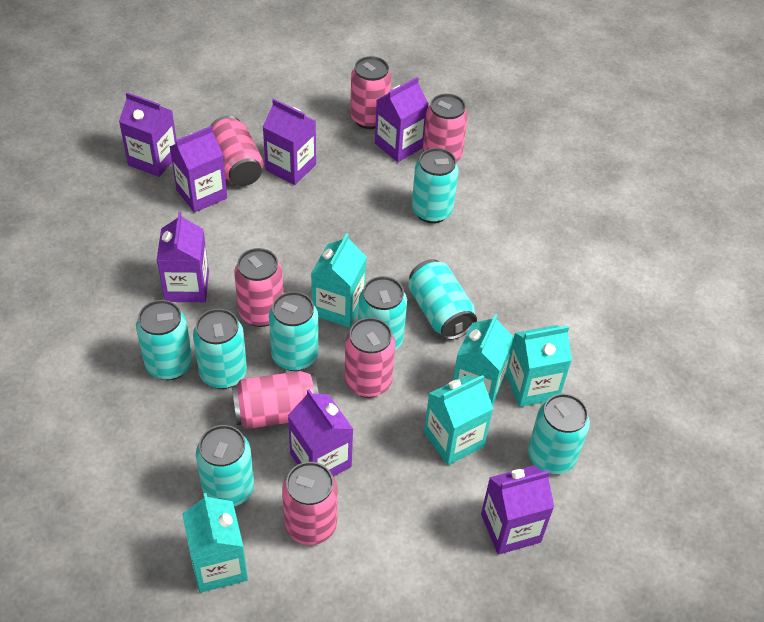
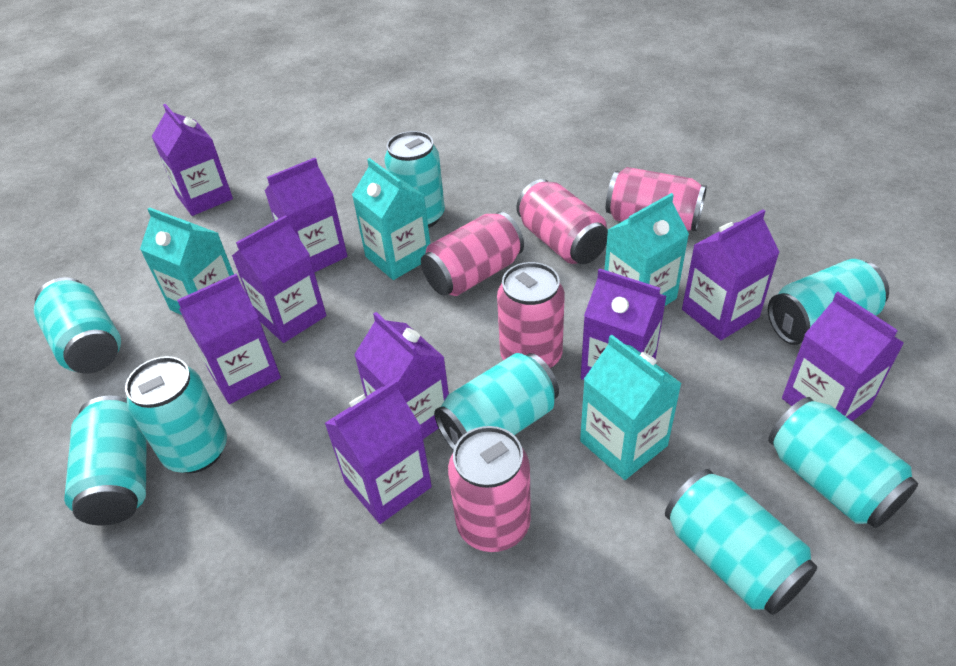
pink can: 7 -> 5
purple carton: 7 -> 9
turquoise carton: 5 -> 4

